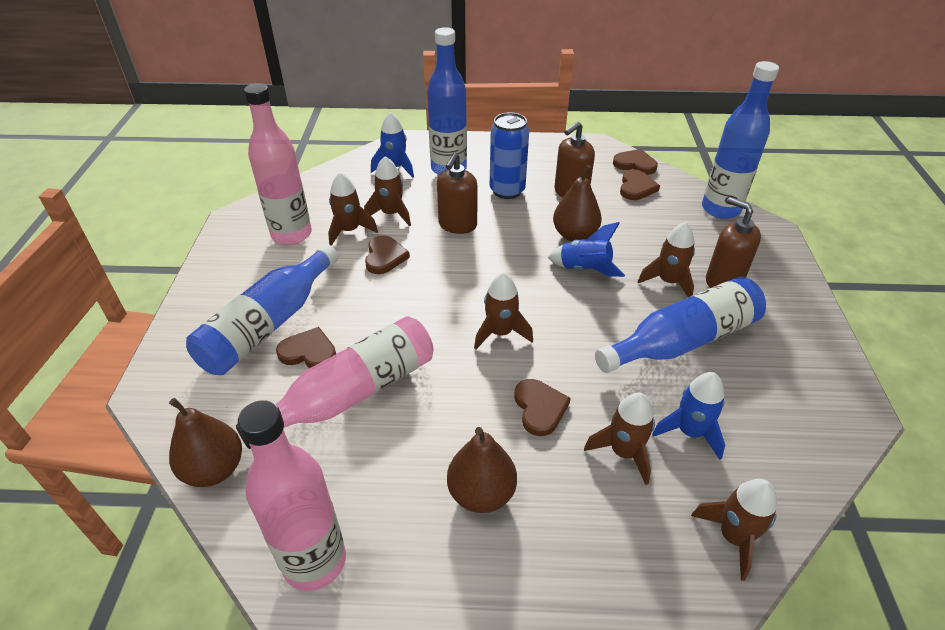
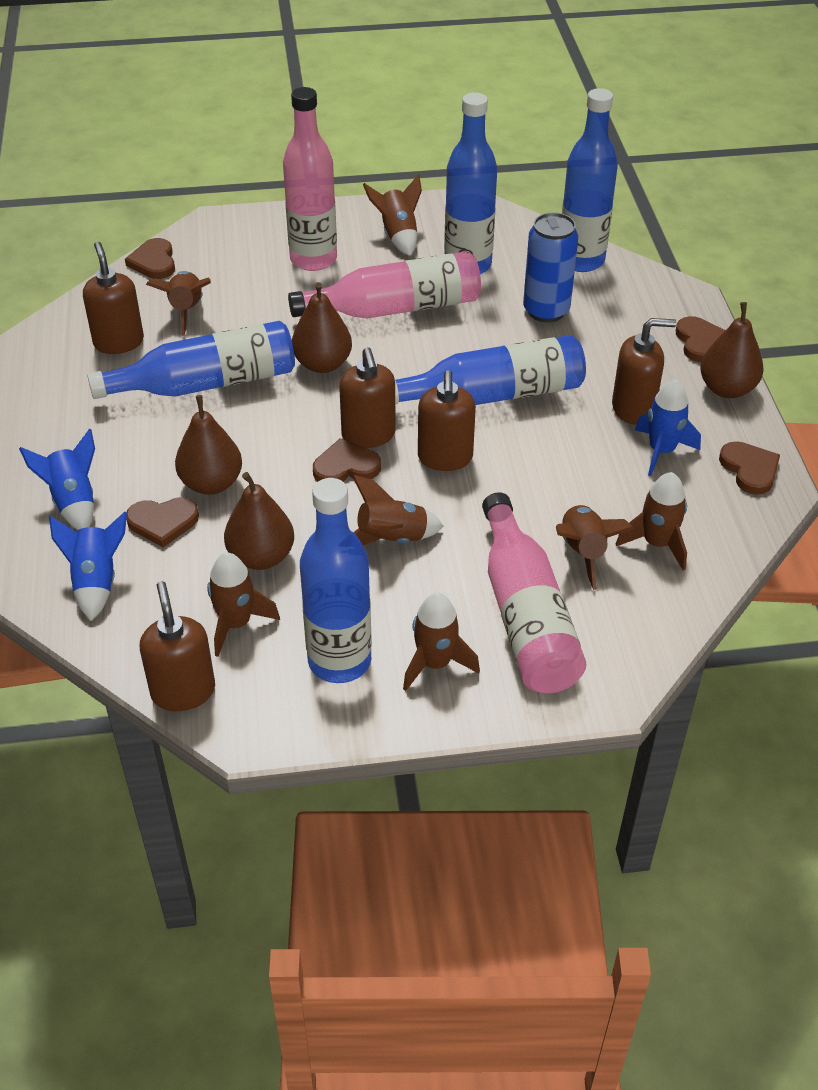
blue bottle: 4 -> 5
brown pear: 3 -> 4
brown rocket: 6 -> 7
brown soap dispenser: 3 -> 5

